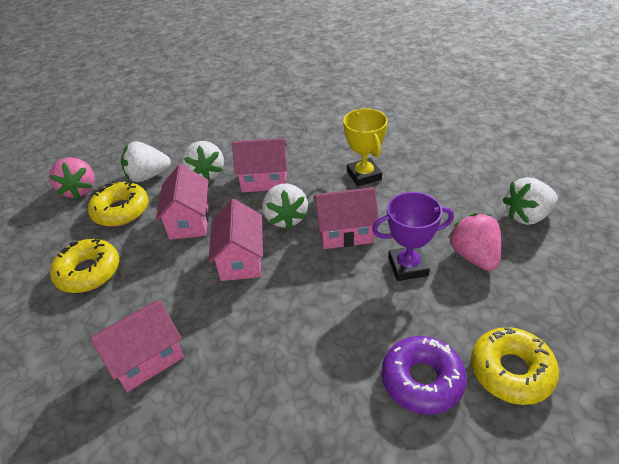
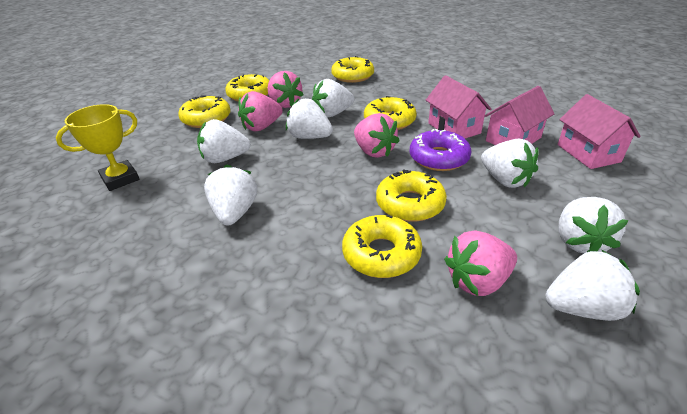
pink house: 5 -> 3
pink strawberry: 2 -> 4
purple trophy: 1 -> 0
white strawberry: 4 -> 7
yellow donut: 3 -> 6

